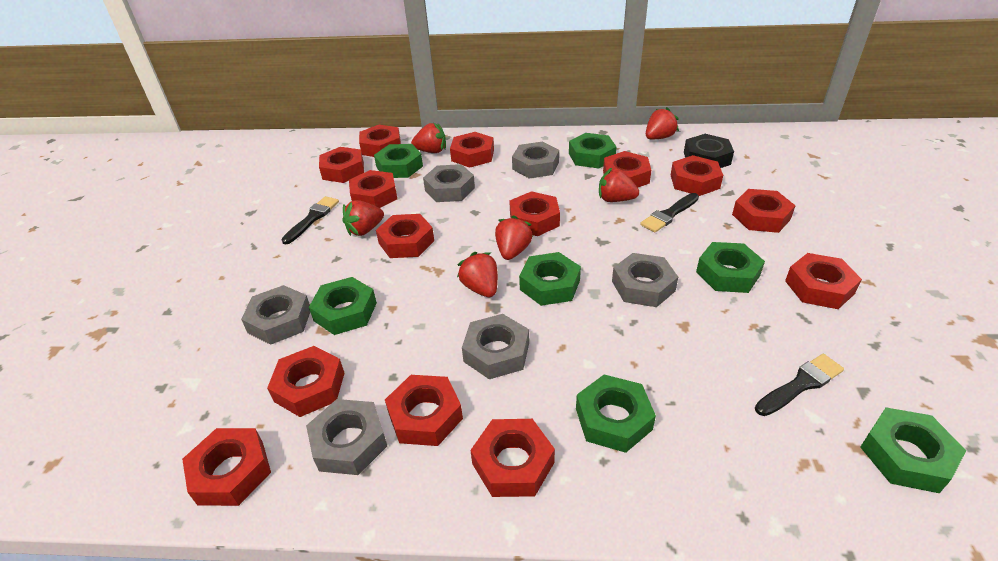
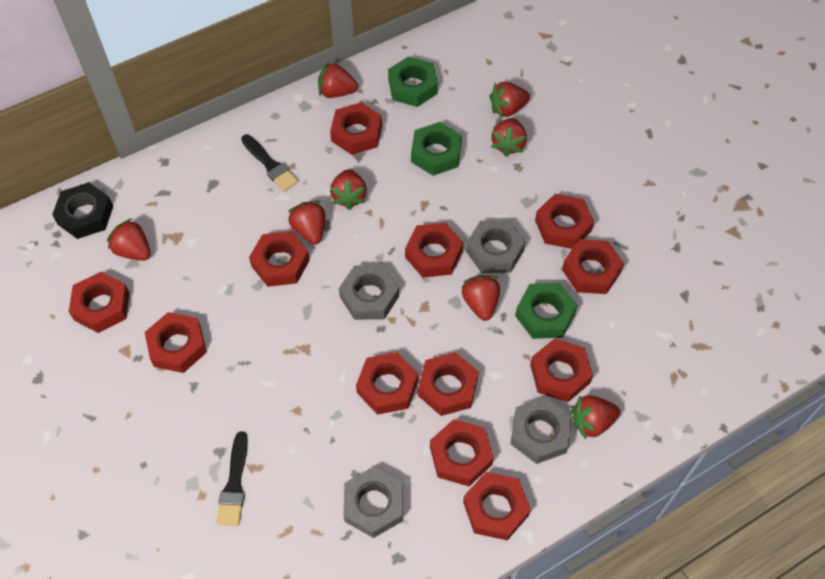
black brush: 3 -> 2
green nut: 7 -> 3
grey nut: 6 -> 4
red nut: 14 -> 12
red strawberry: 6 -> 8

